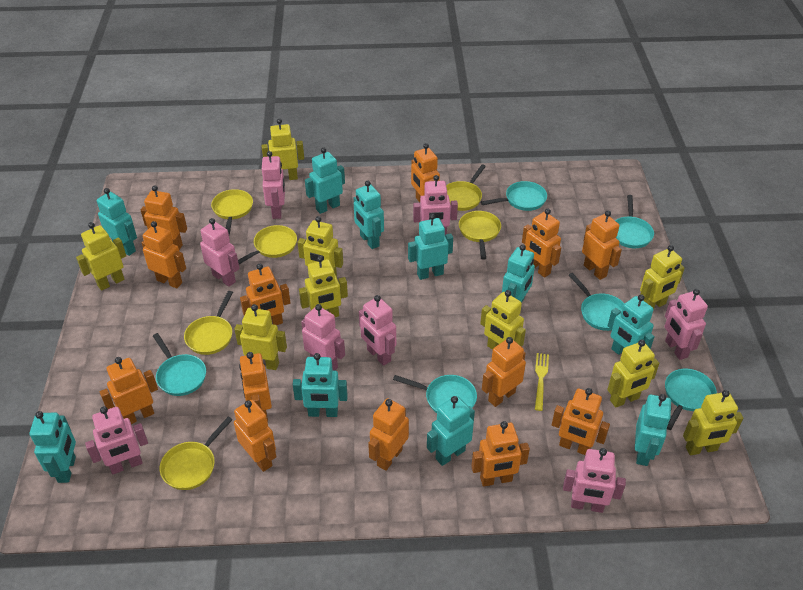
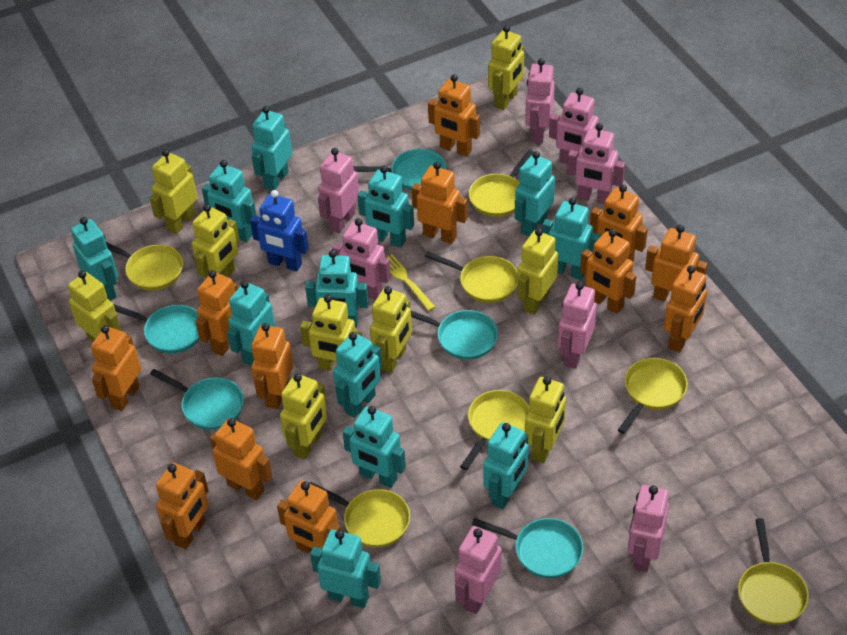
blue robot: 0 -> 1
orange robot: 13 -> 12
turquoise pan: 6 -> 5
turquoise robot: 10 -> 12
yellow pan: 6 -> 7

